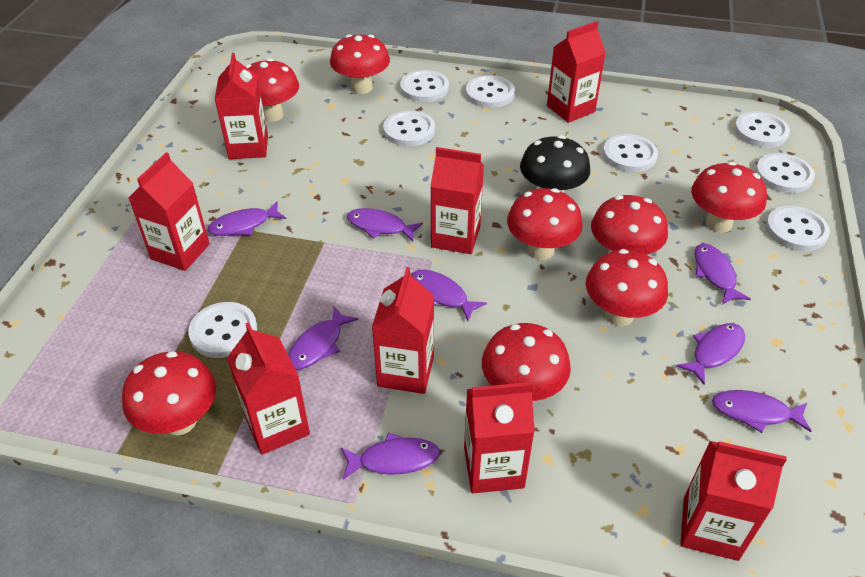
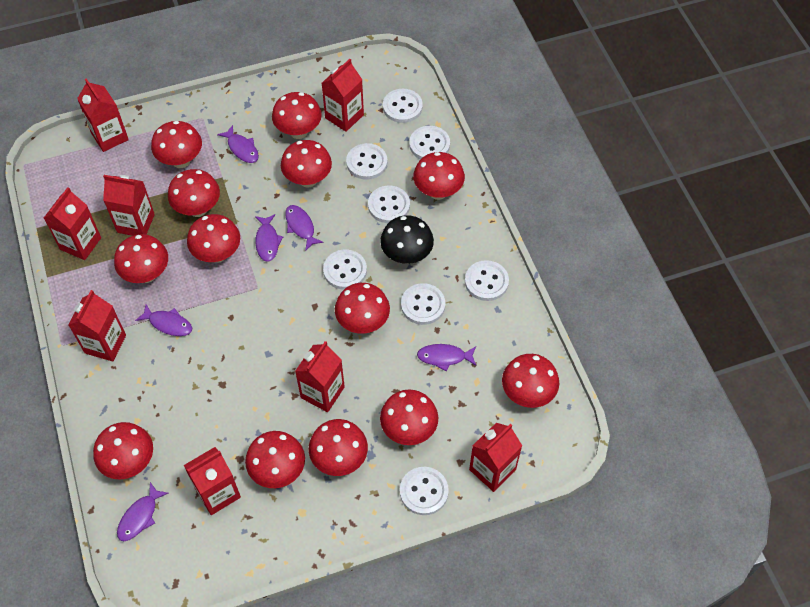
purple fish: 8 -> 6
red mushroom: 8 -> 13

